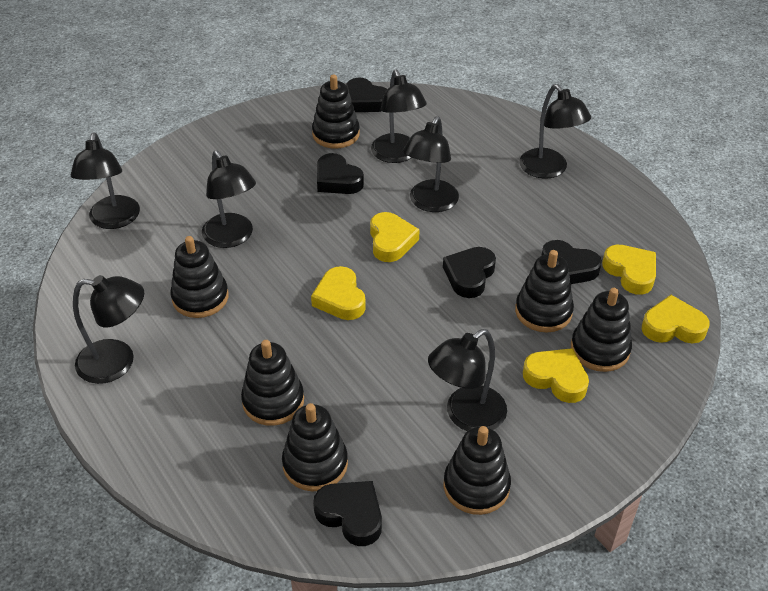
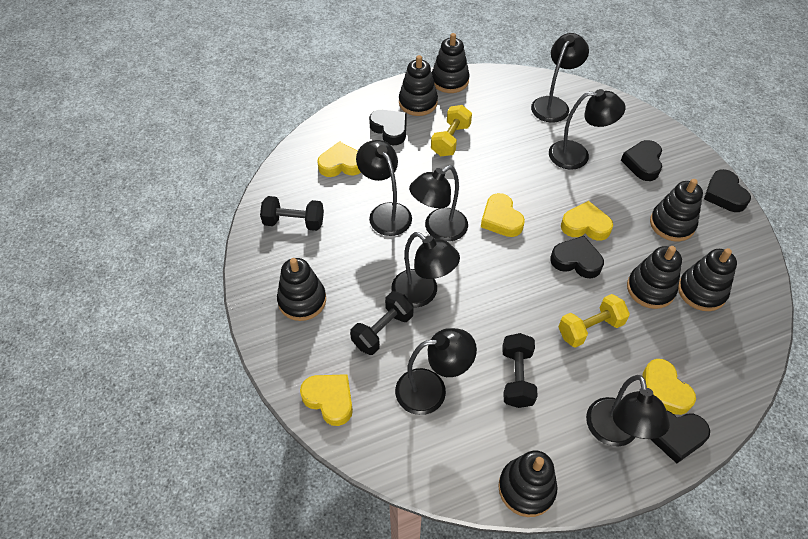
black dumbbell: 0 -> 3
yellow dumbbell: 0 -> 2

